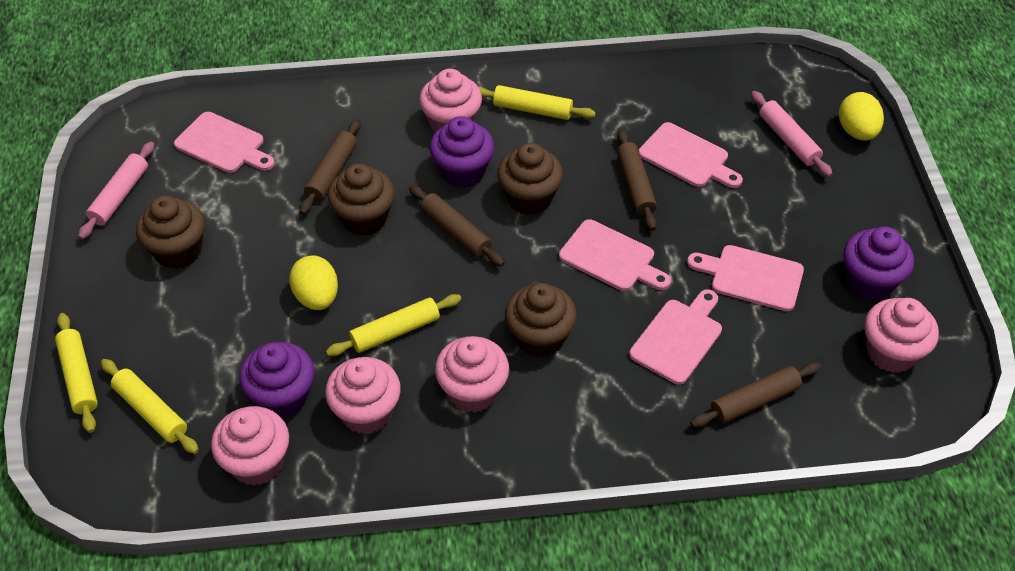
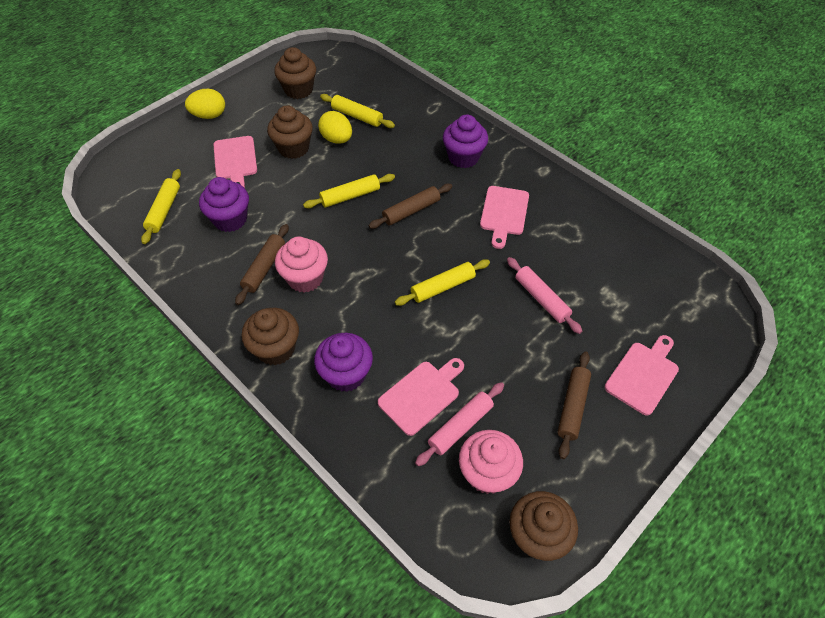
brown rolling pin: 4 -> 3
pink cupcake: 5 -> 2
pink cutting board: 5 -> 4

